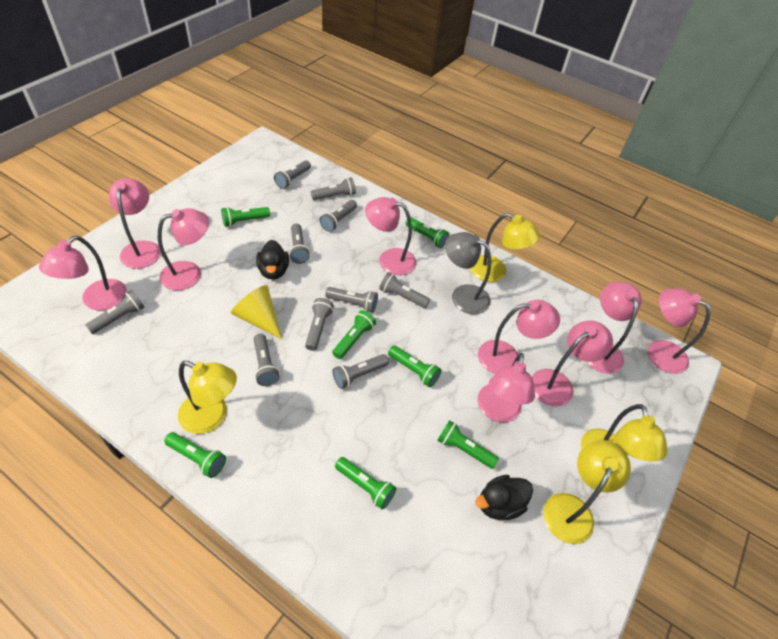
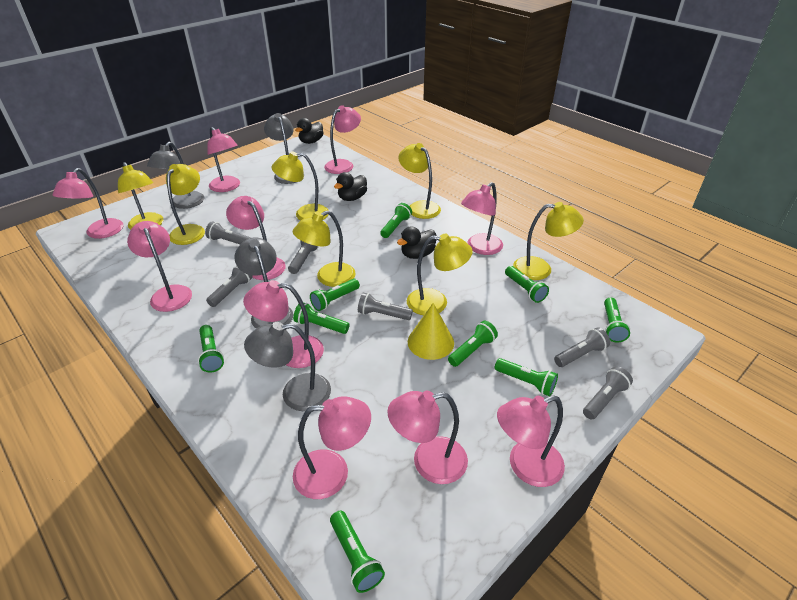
black duck: 2 -> 3
green flashlight: 7 -> 9
grey flashlight: 10 -> 6
grey lamp: 1 -> 4
pink lamp: 9 -> 10
yellow lamp: 4 -> 7

